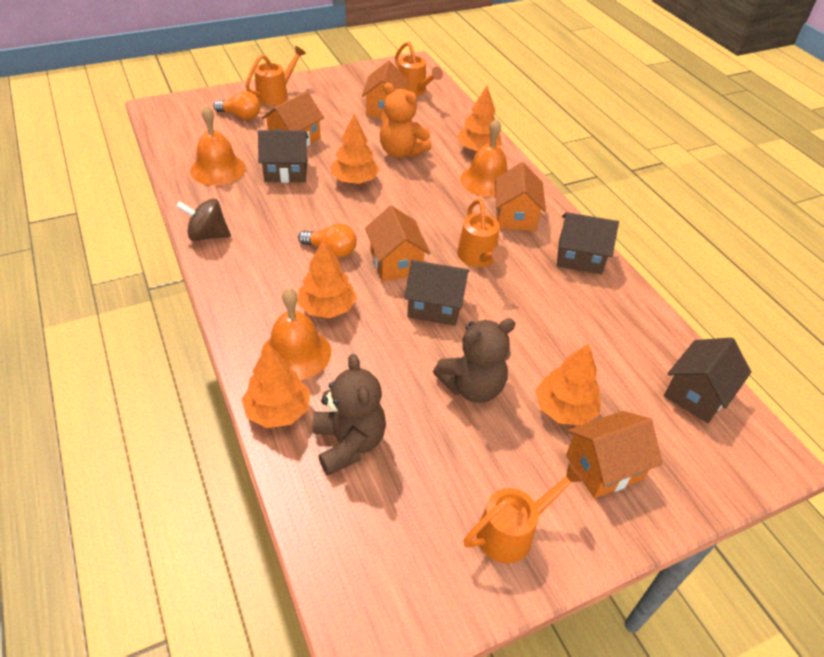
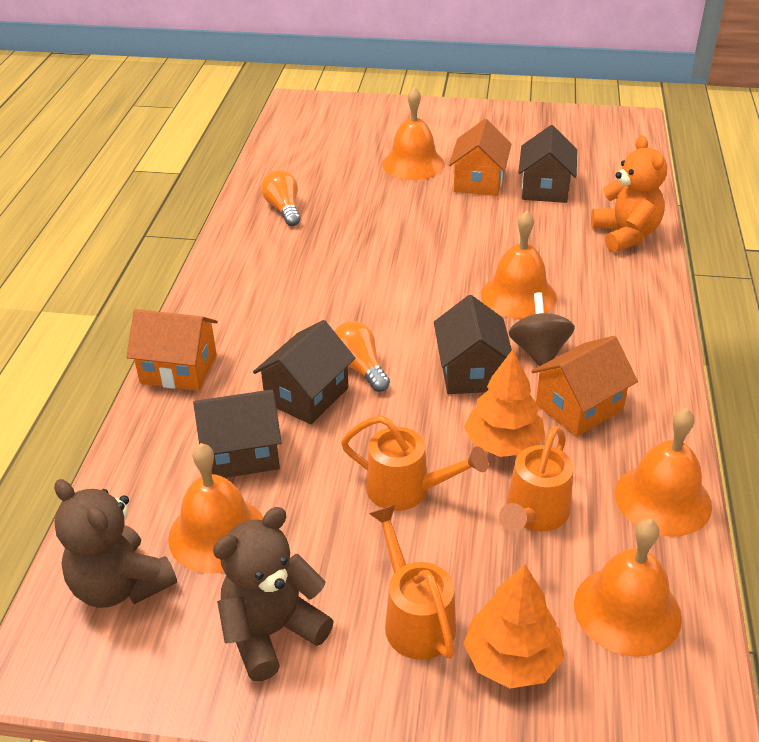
orange bell: 3 -> 5
orange house: 5 -> 3
orange tree: 5 -> 2
orange watering can: 4 -> 3

